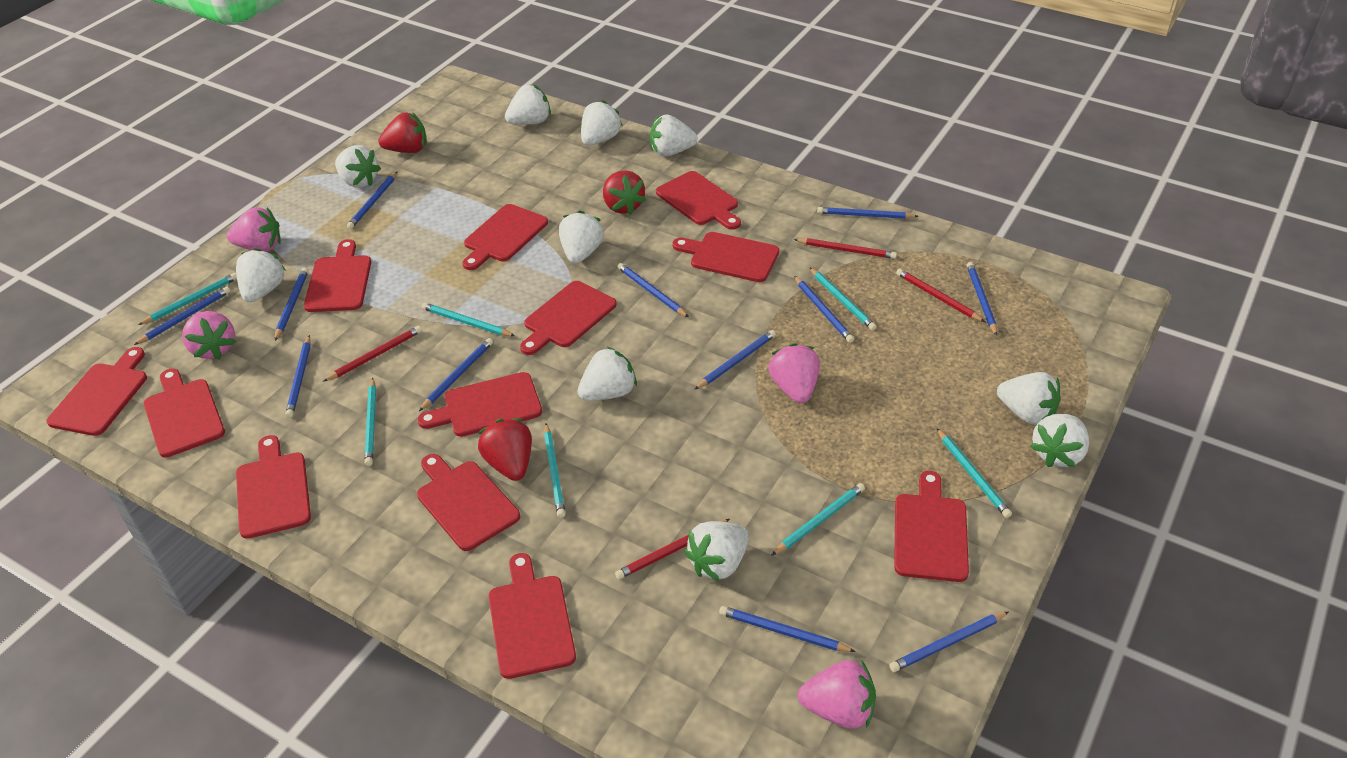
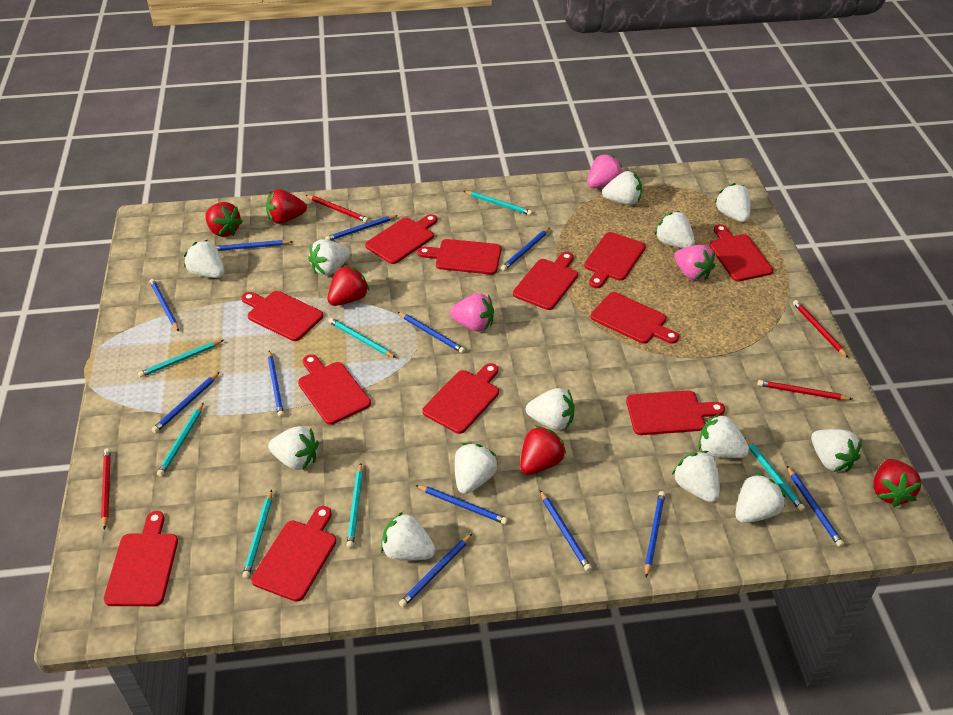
pink strawberry: 4 -> 3
red strawberry: 3 -> 5
white strawberry: 10 -> 13

